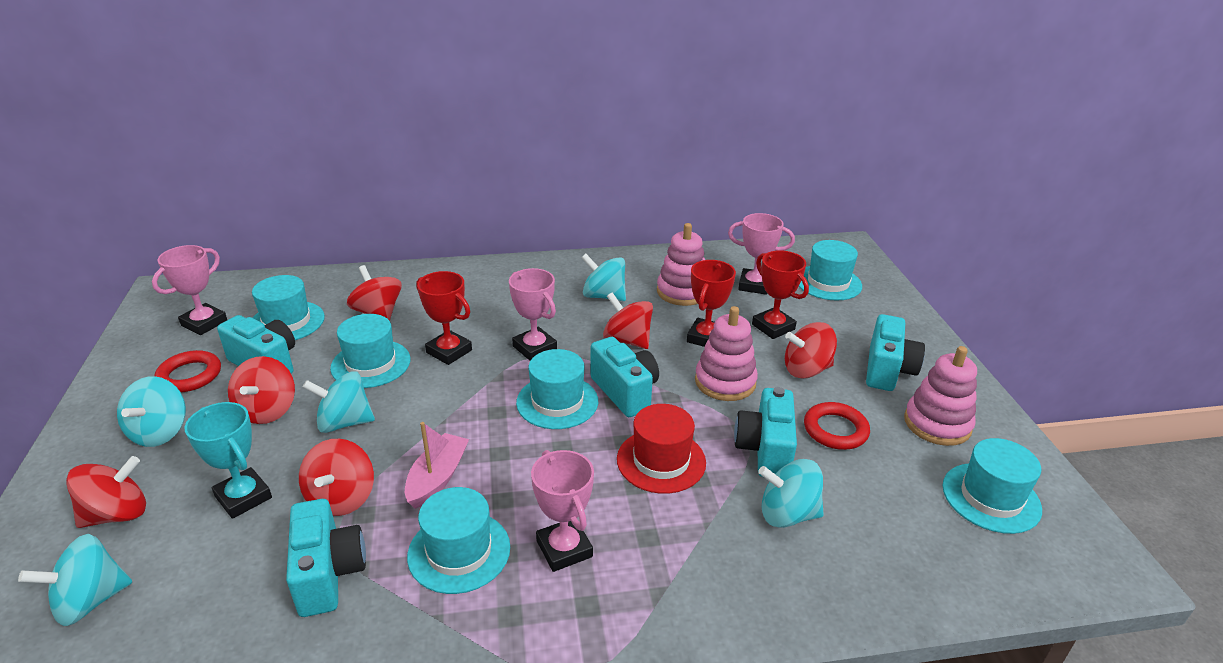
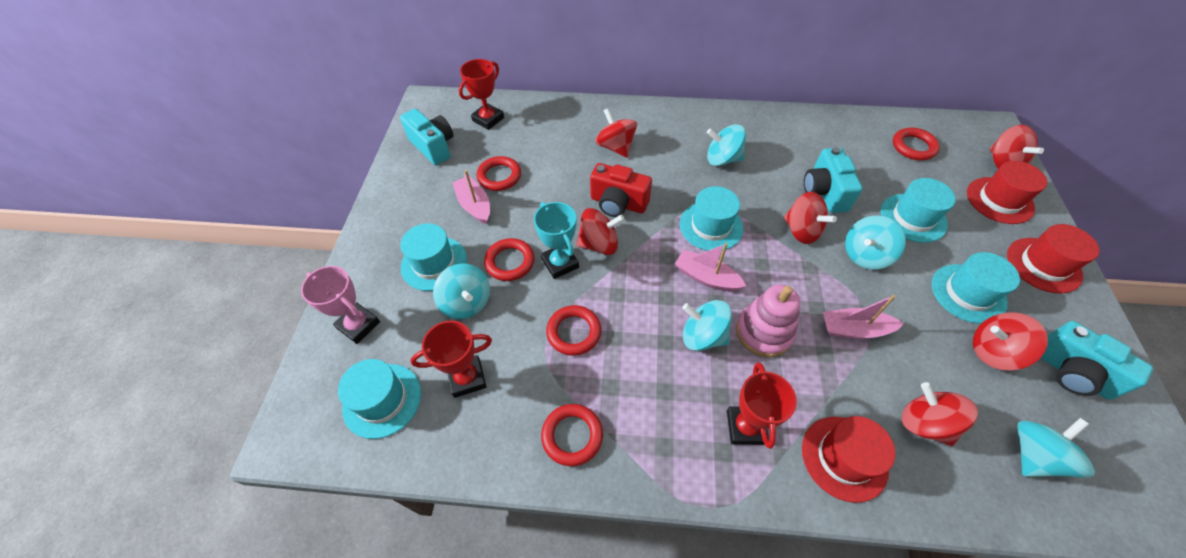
pink boat: 1 -> 3
pink stacking toy: 3 -> 1
pink trophy: 4 -> 1
red camera: 0 -> 1
red hat: 1 -> 3
red ring: 2 -> 5
turquoise camera: 5 -> 3
turquoise hat: 6 -> 5

